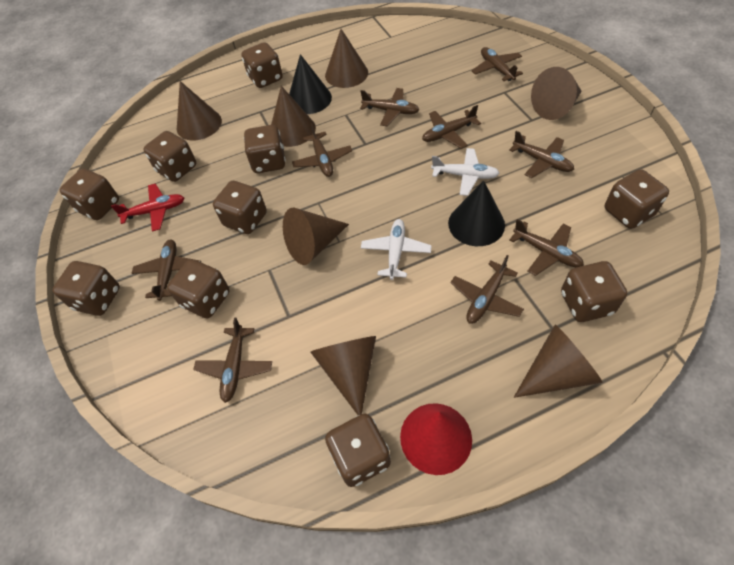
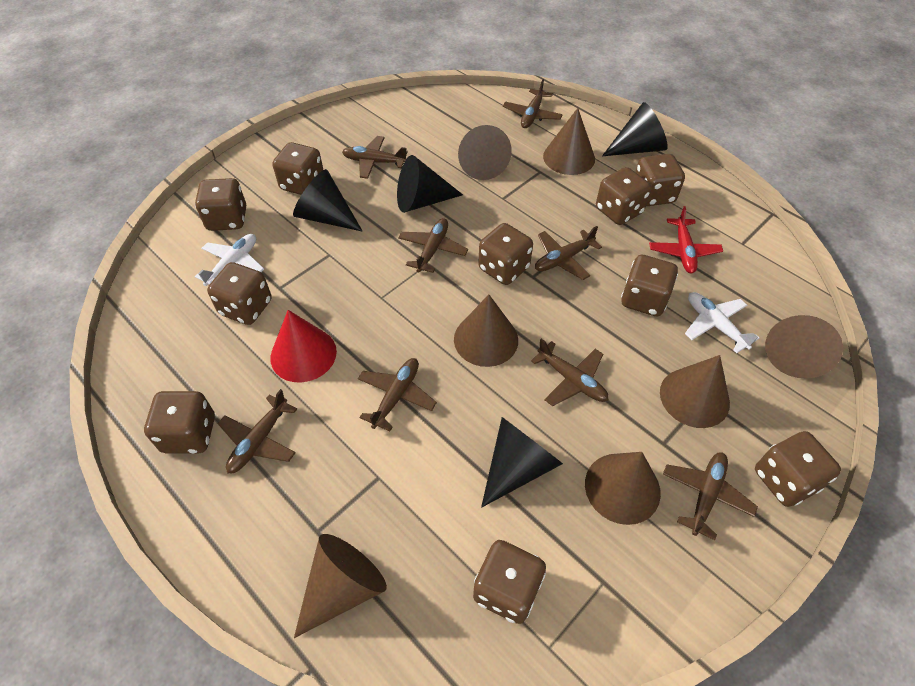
black cone: 2 -> 4
brown plane: 9 -> 8

